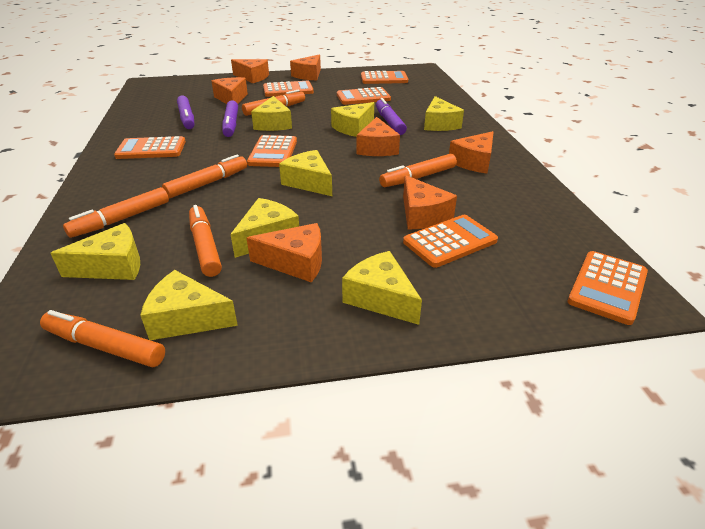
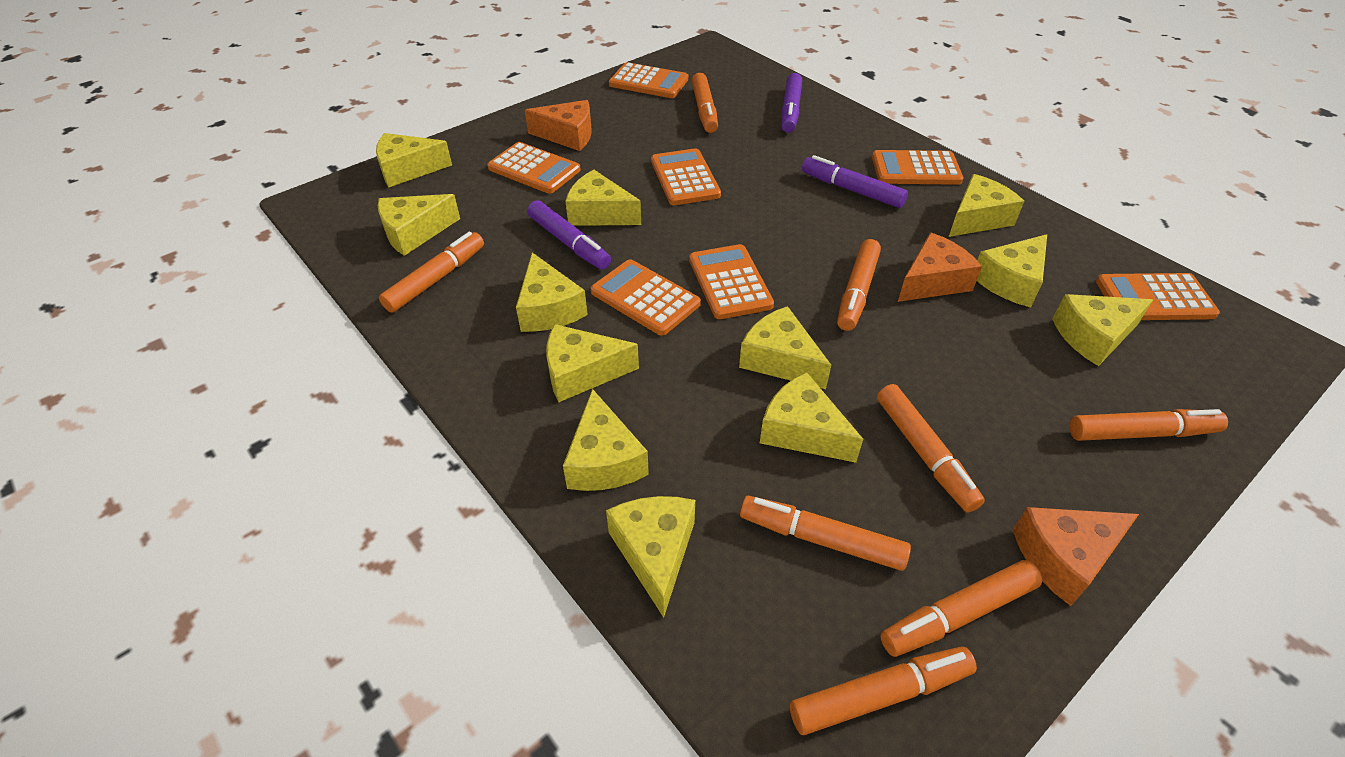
orange cheese: 7 -> 3
orange marker: 6 -> 8
yellow cheese: 8 -> 12

